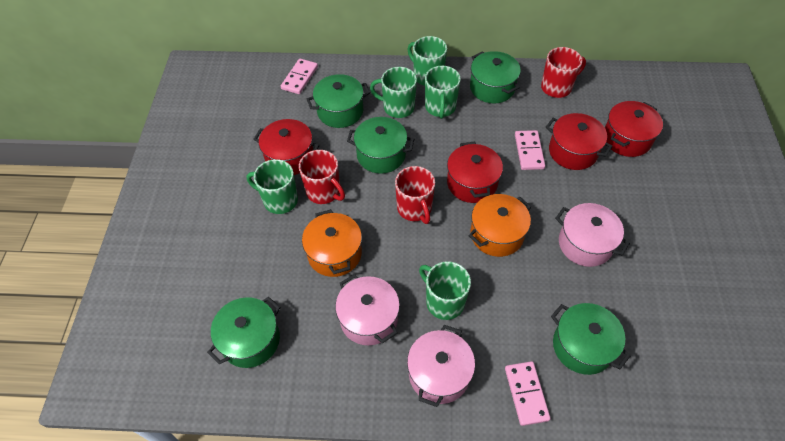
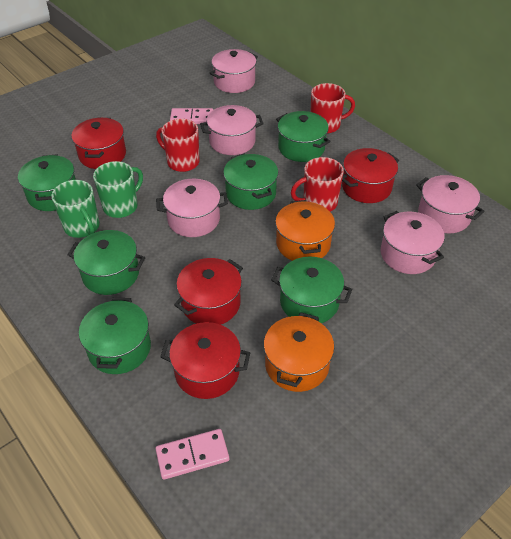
green mug: 5 -> 2
green pot: 5 -> 6
pink domino: 3 -> 2
pink pot: 3 -> 5

